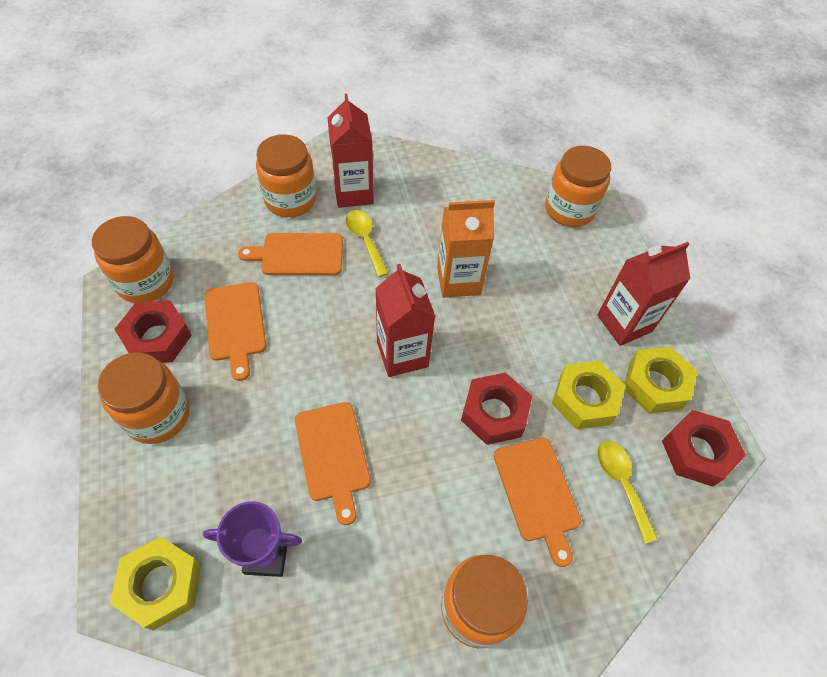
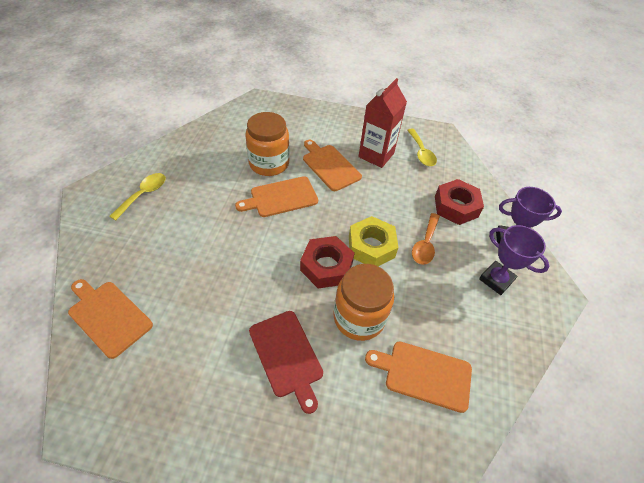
orange carton: 1 -> 0
orange jar: 5 -> 2
orange spoon: 0 -> 1
purple trophy: 1 -> 2
red carton: 3 -> 1
red cutting board: 0 -> 1
red nut: 3 -> 2
yellow nut: 3 -> 1

